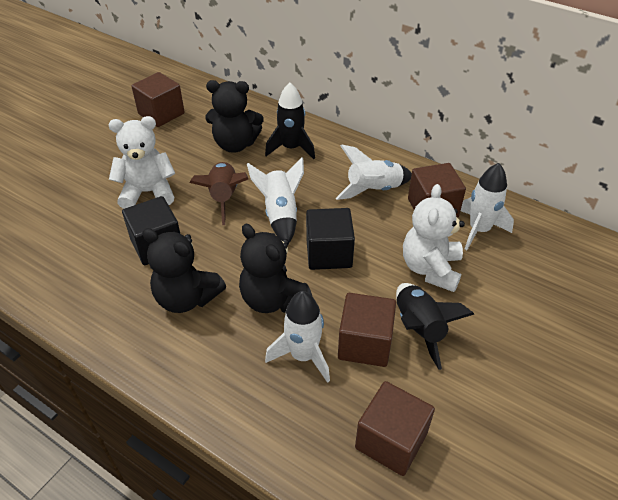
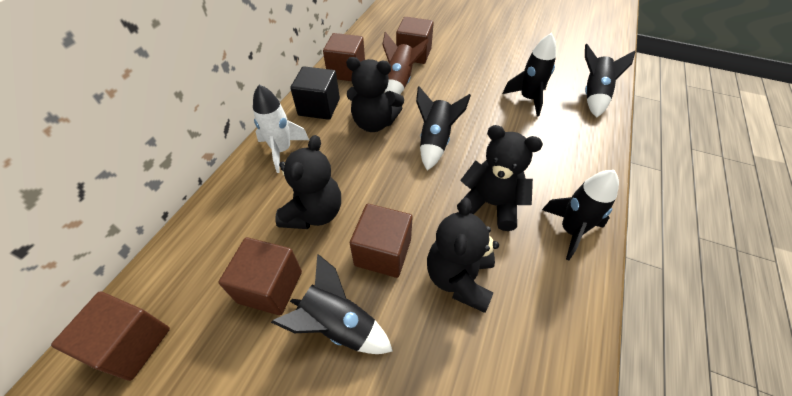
black cube: 2 -> 1
black rocket: 2 -> 5
black teddy bear: 3 -> 4
brown cube: 4 -> 5
white rocket: 4 -> 1
white teddy bear: 2 -> 0

